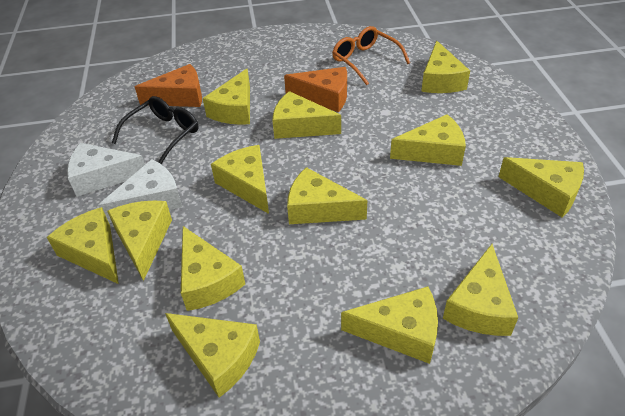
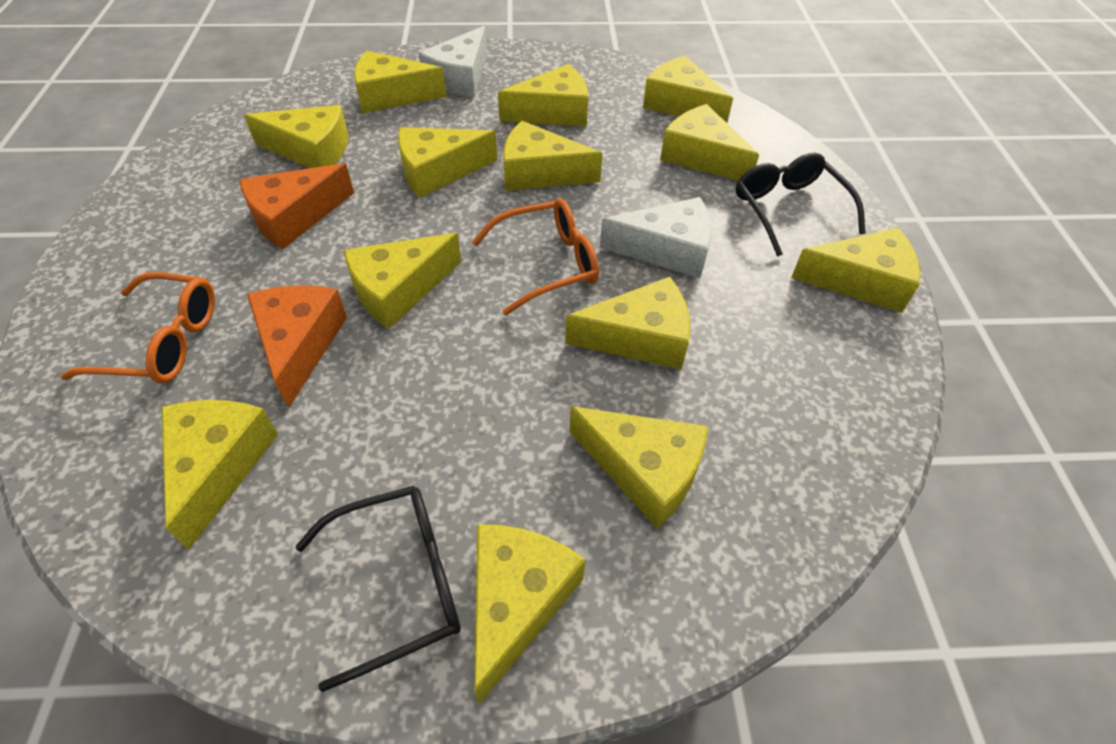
black glasses: 1 -> 2
orange glasses: 1 -> 2

